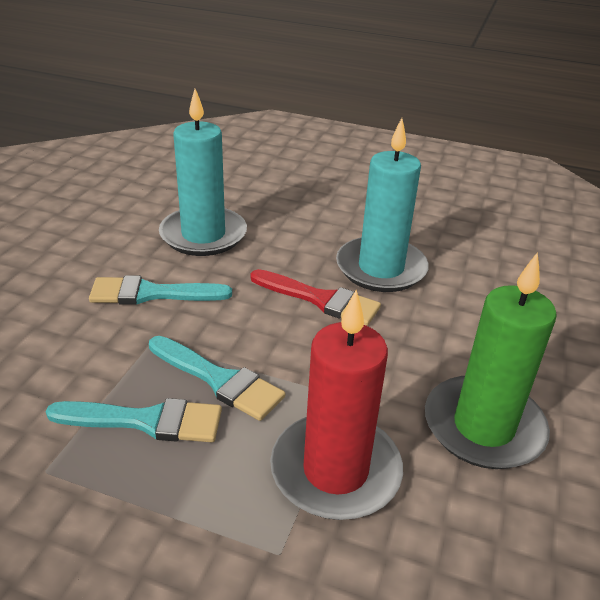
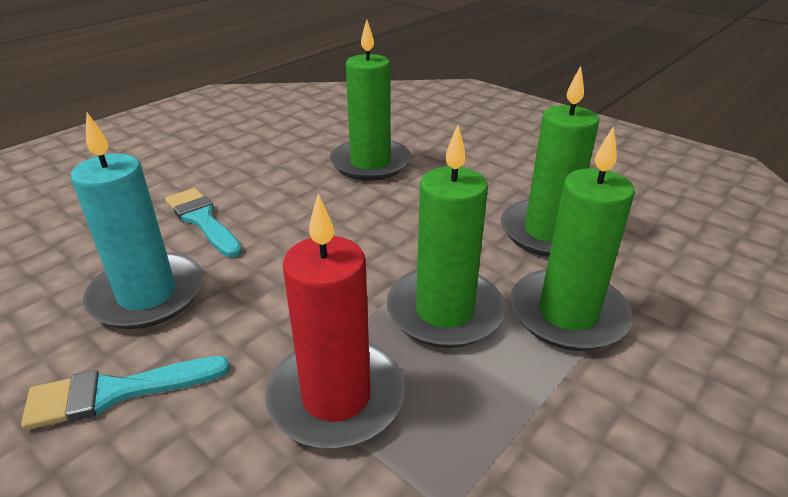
green candle: 1 -> 4
red brush: 1 -> 0
turquoise brush: 3 -> 2
turquoise candle: 2 -> 1

